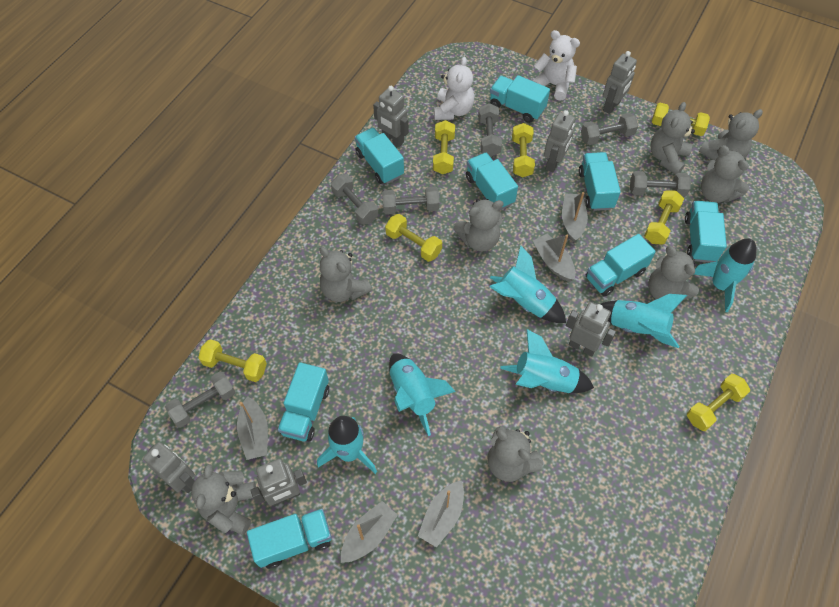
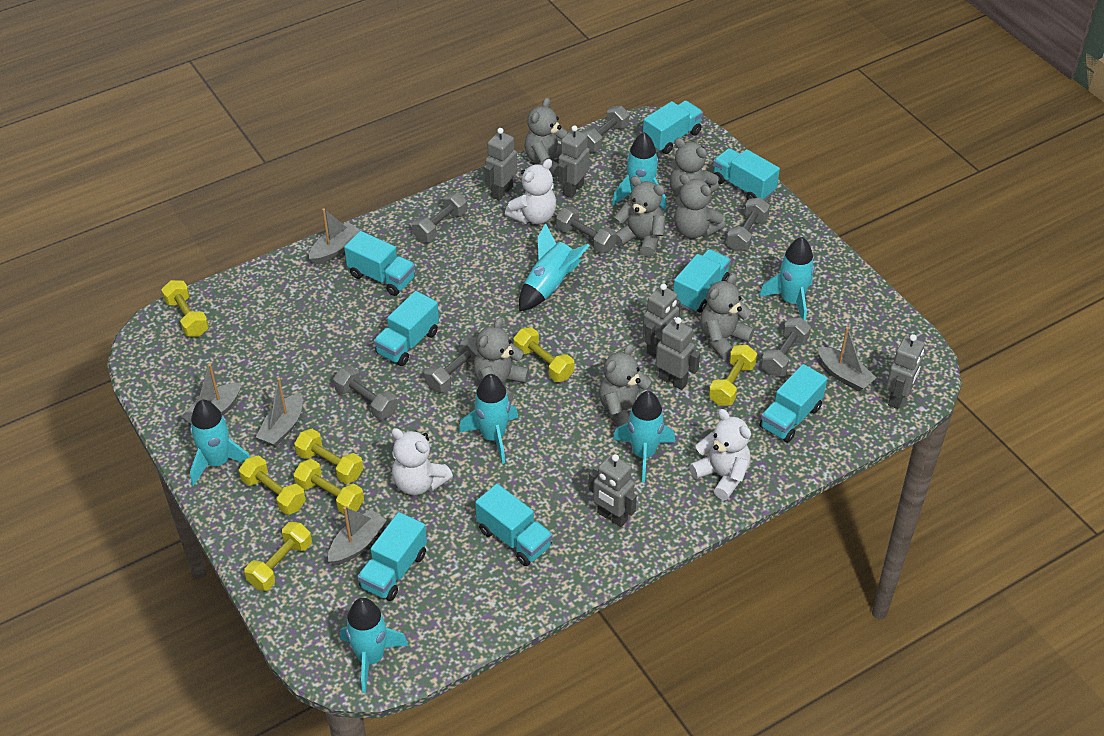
grey dumbbell: 6 -> 7
grey teddy bear: 8 -> 7
turquoise rocket: 6 -> 7
white teddy bear: 2 -> 3

